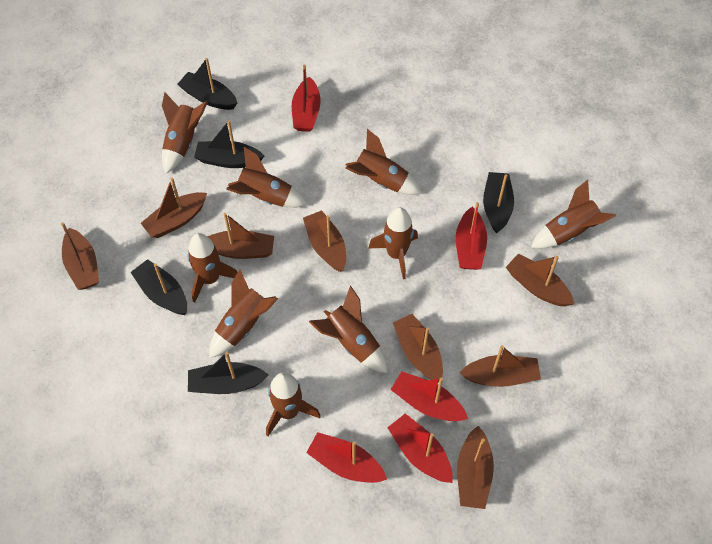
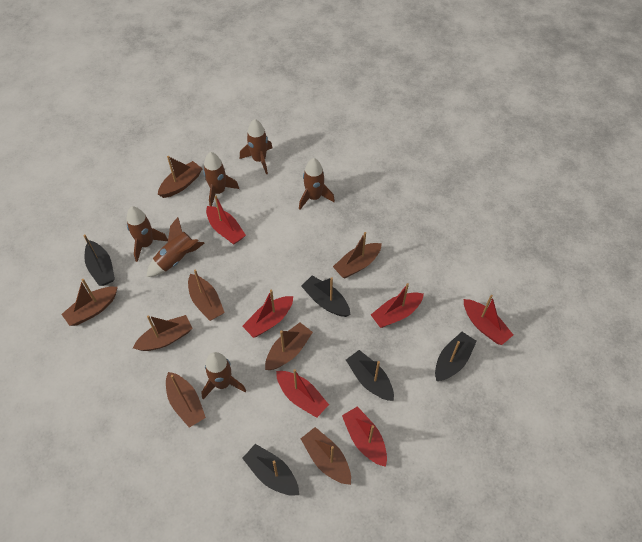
brown rocket: 9 -> 6
red boat: 5 -> 6

